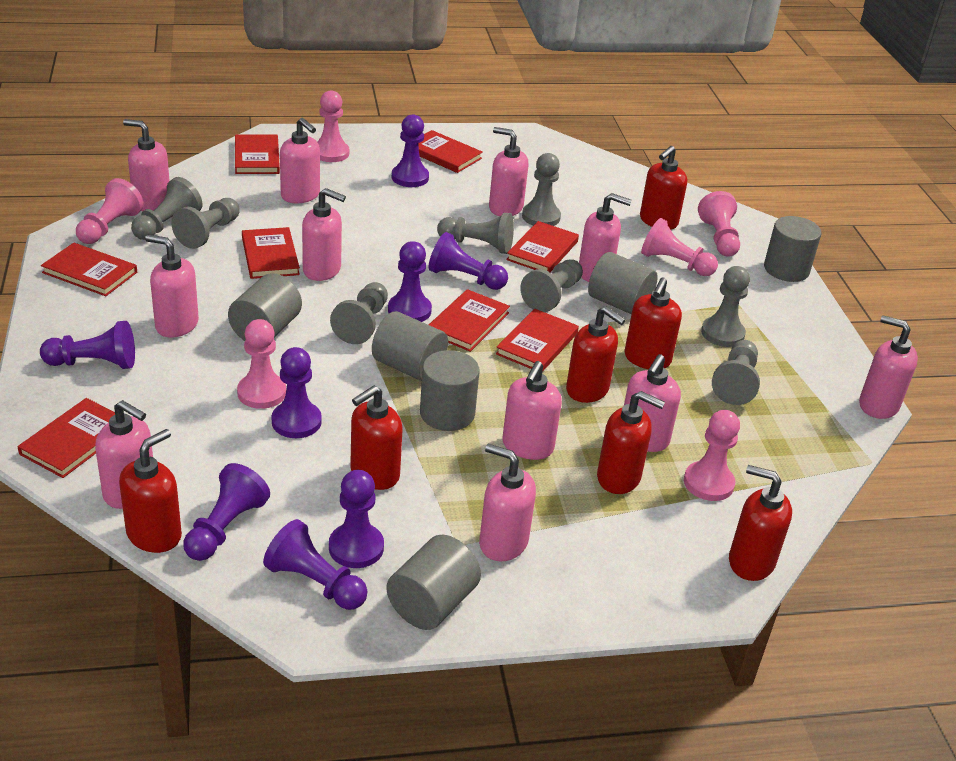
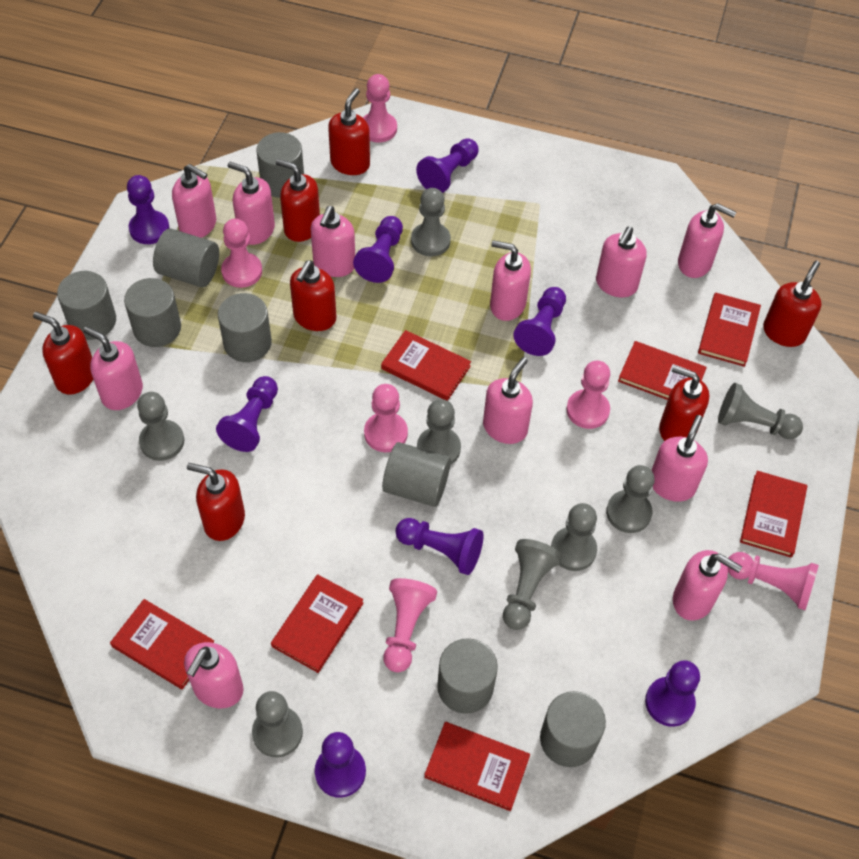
grey cylinder: 6 -> 8
red book: 8 -> 7

